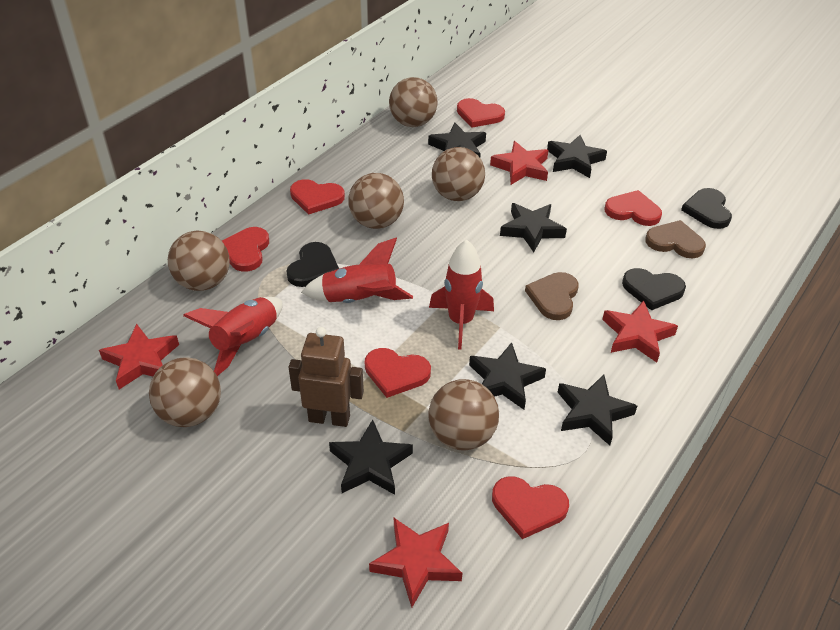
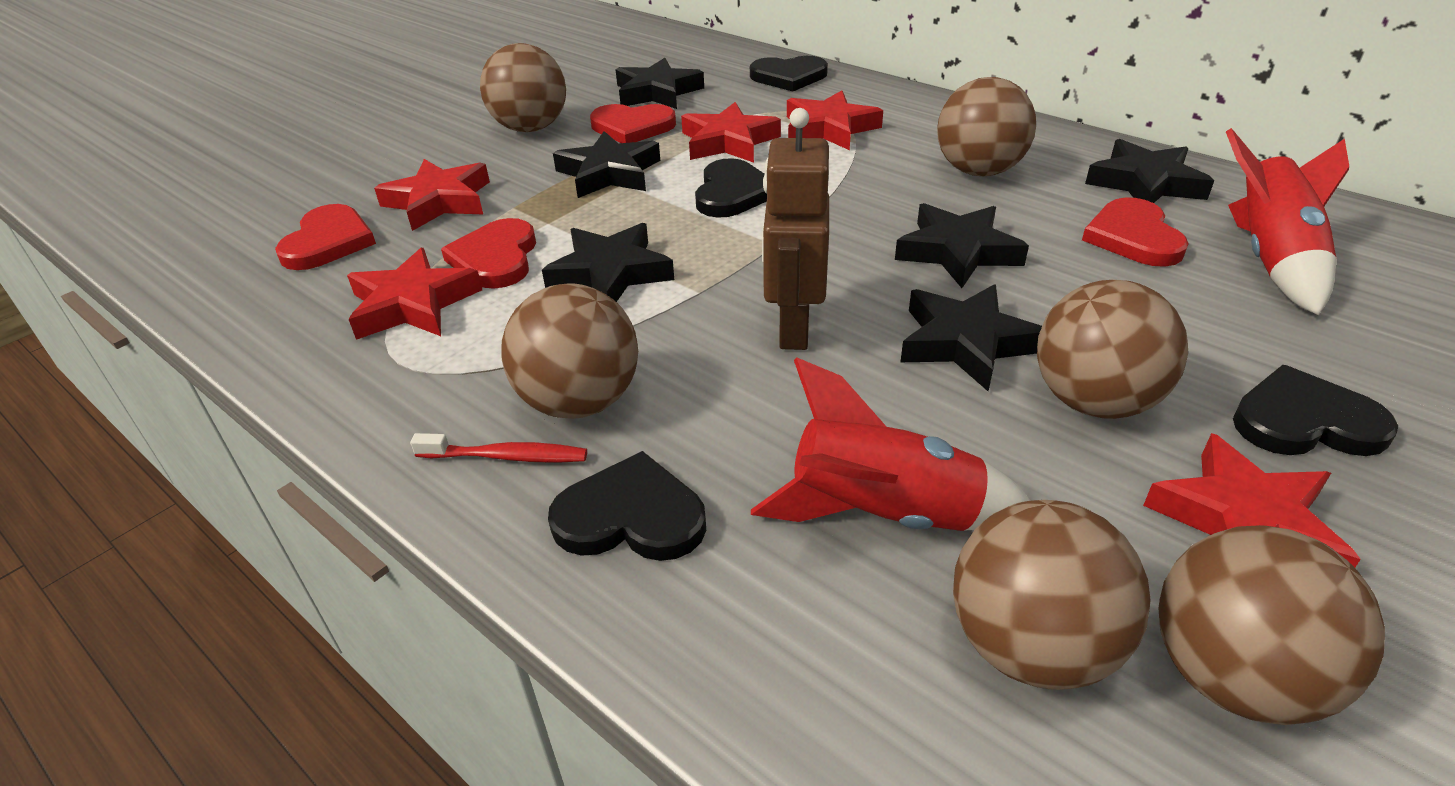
black heart: 3 -> 4
brown heart: 2 -> 0
red heart: 6 -> 4
red rocket: 3 -> 2
red star: 4 -> 5
red toothbrush: 0 -> 1

